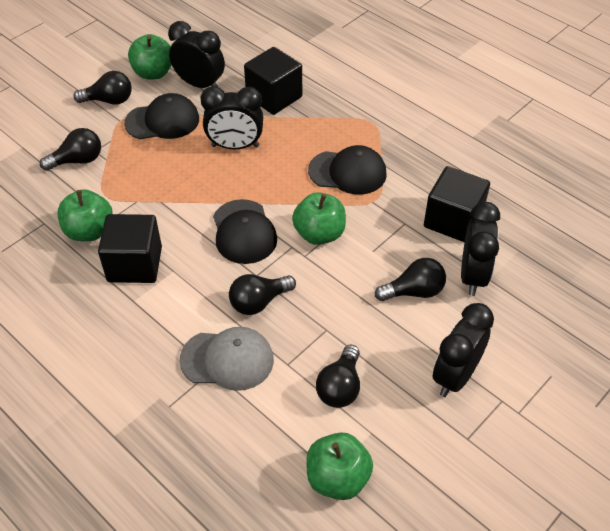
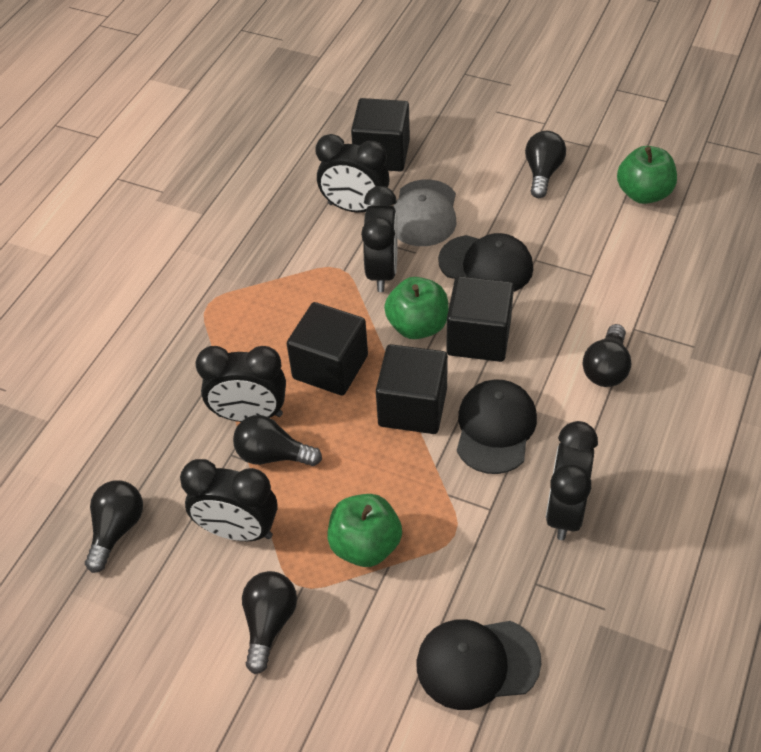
black clock: 4 -> 5
black cube: 3 -> 4
green apple: 4 -> 3

